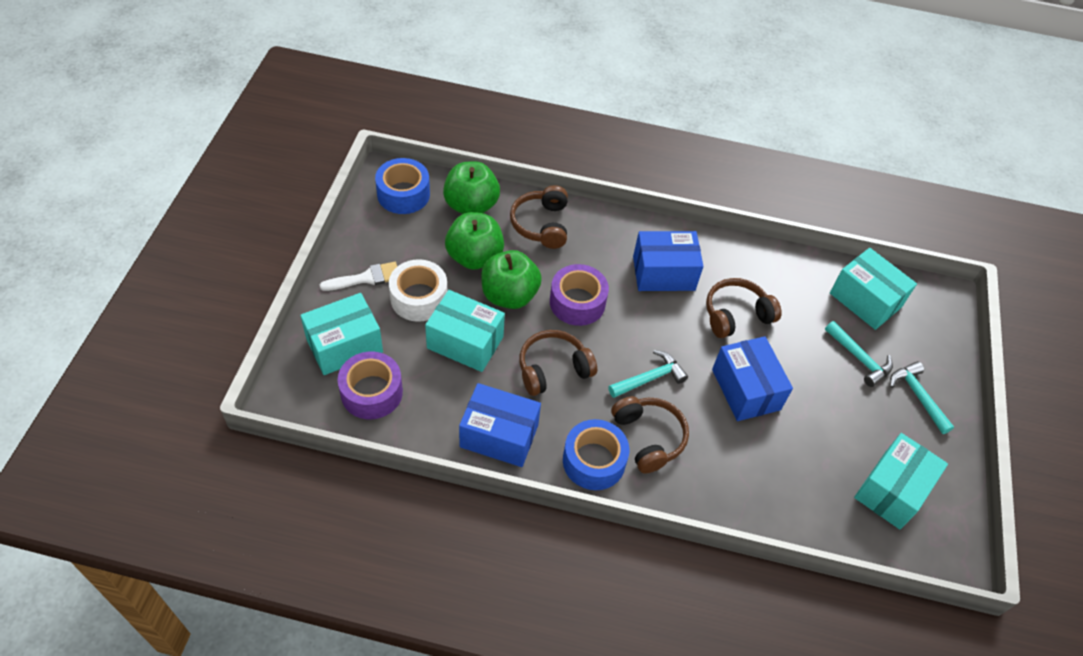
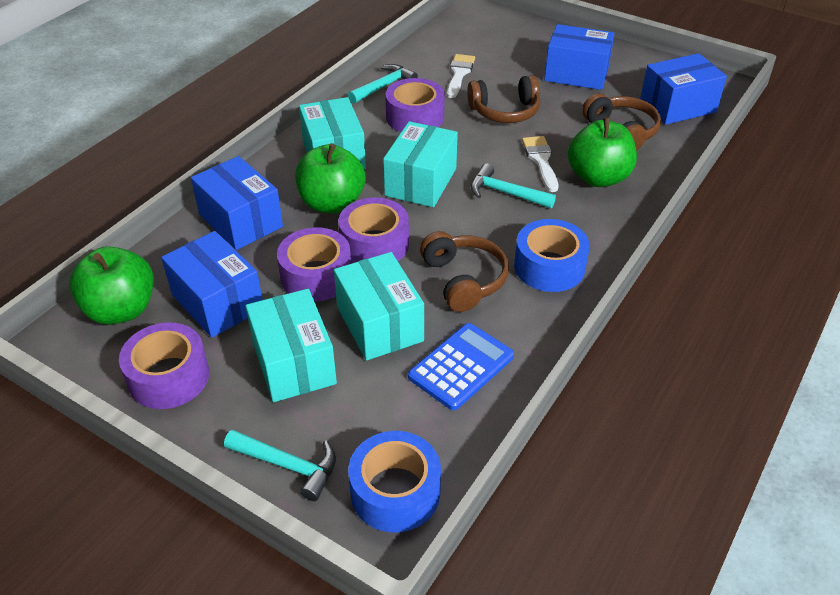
blue box: 3 -> 4
blue calculator: 0 -> 1
brown headphones: 4 -> 3
purple tape: 2 -> 4
white brush: 1 -> 2
white tape: 1 -> 0

